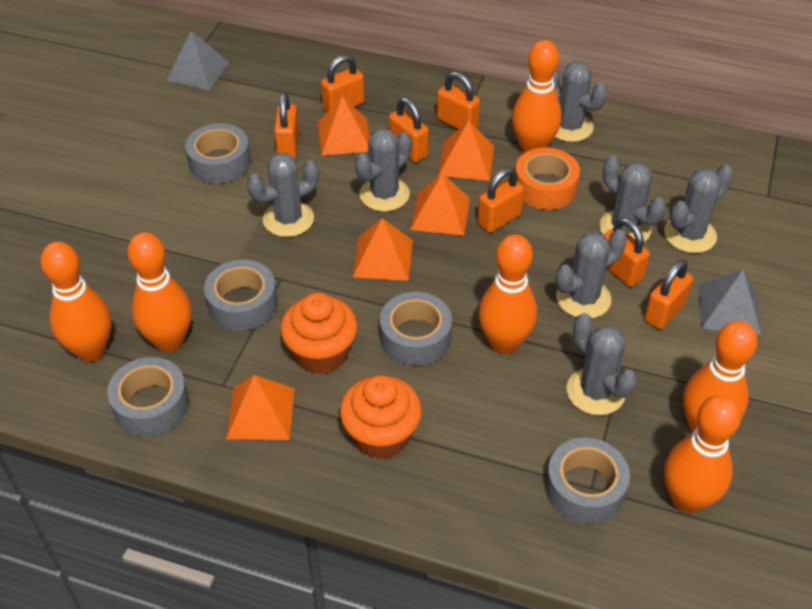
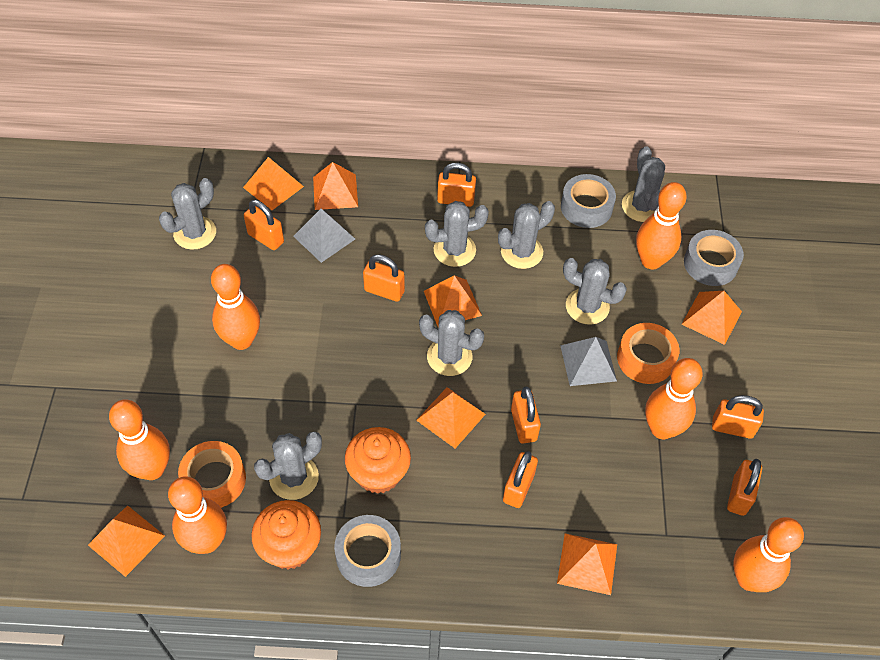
grey tape: 5 -> 3
orange pyramid: 5 -> 7
orange tape: 1 -> 2

